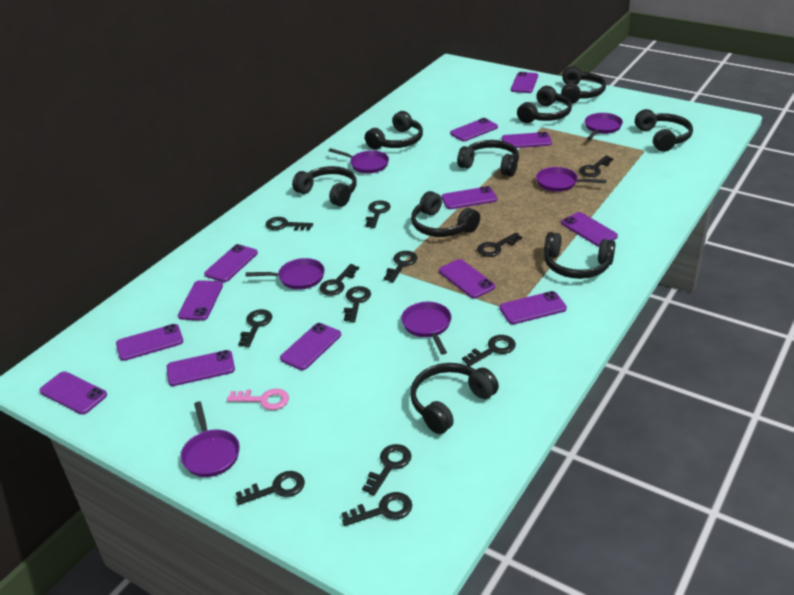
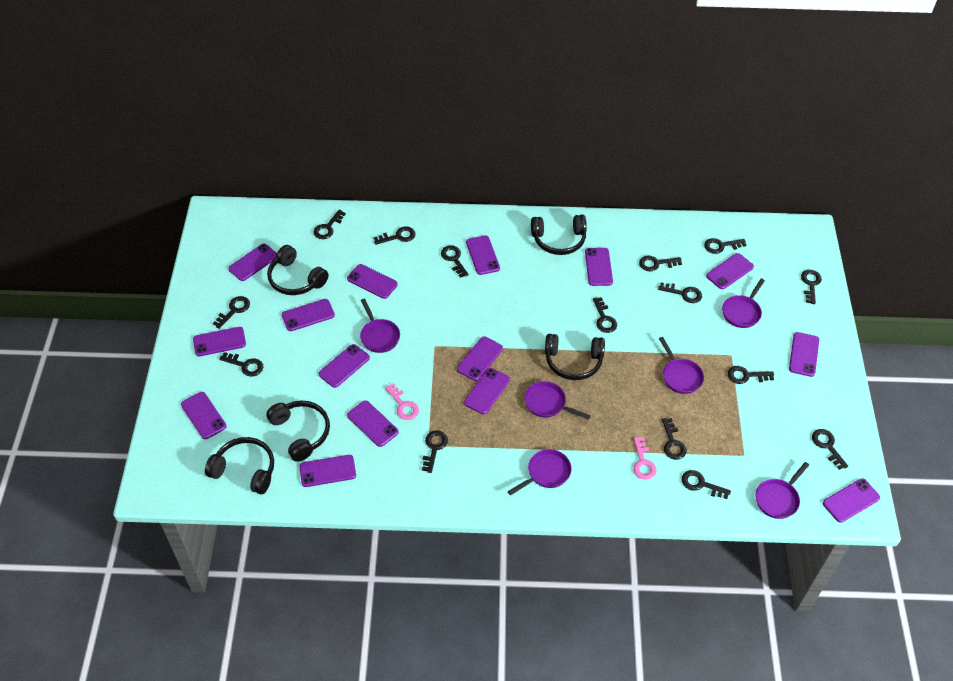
black headphones: 9 -> 5
black key: 12 -> 15
pink key: 1 -> 2
purple phone: 13 -> 15

